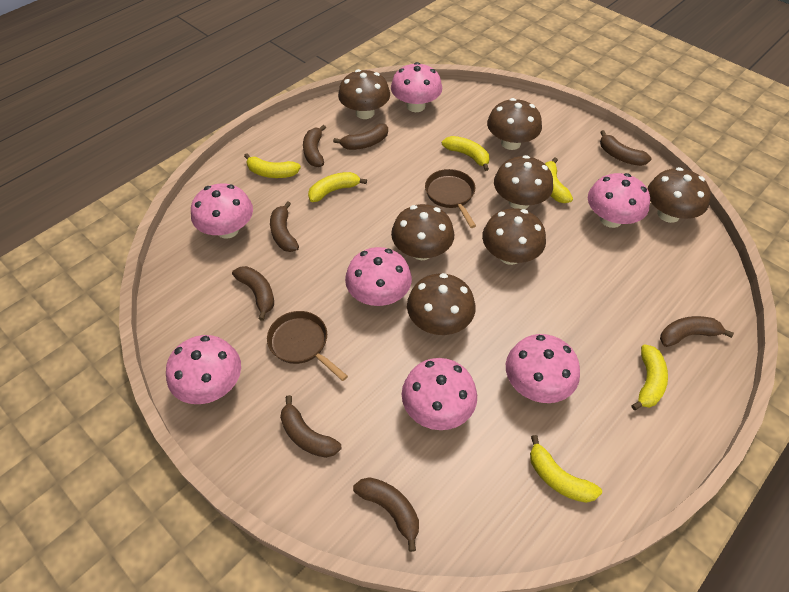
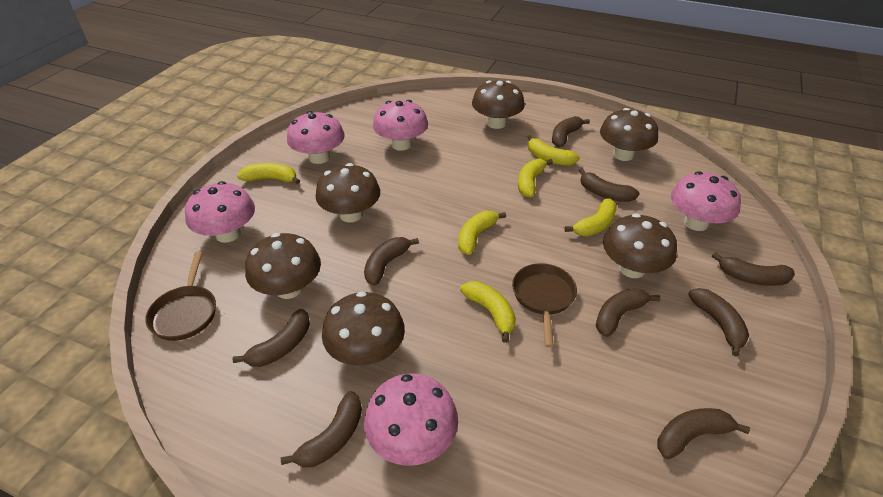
brown banana: 8 -> 9
brown mushroom: 7 -> 6
pink mushroom: 7 -> 5

